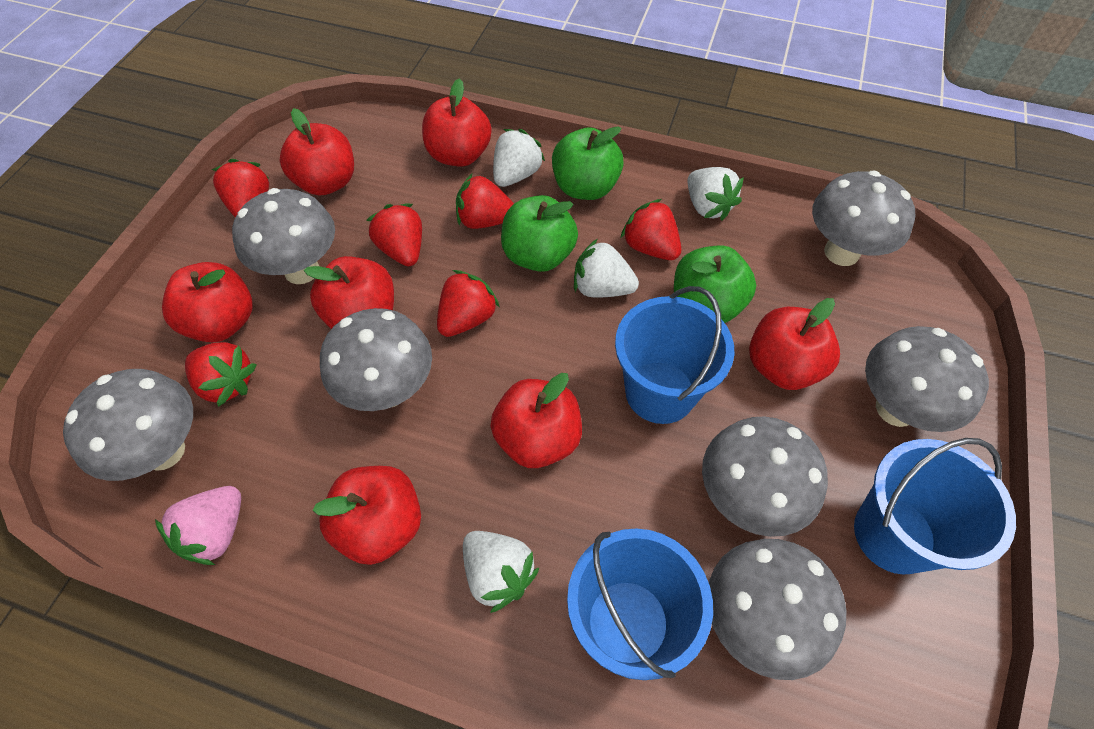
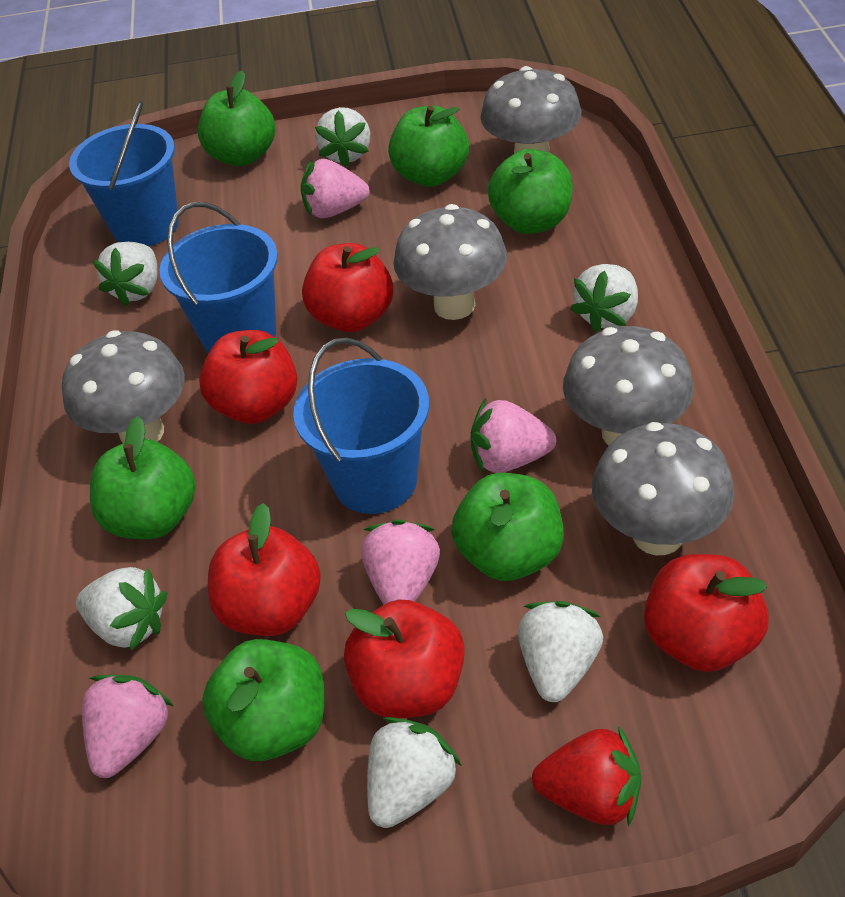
green apple: 3 -> 6
grey mushroom: 7 -> 5
pink strawberry: 1 -> 4
red apple: 7 -> 5
red strawberry: 6 -> 1
white strawberry: 4 -> 6

